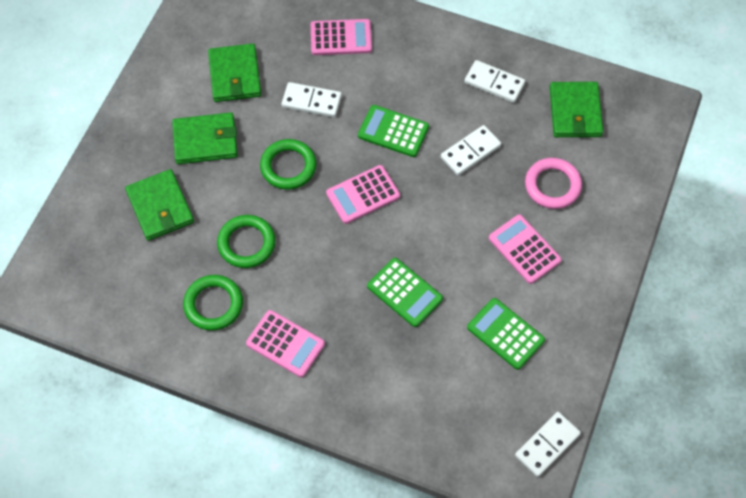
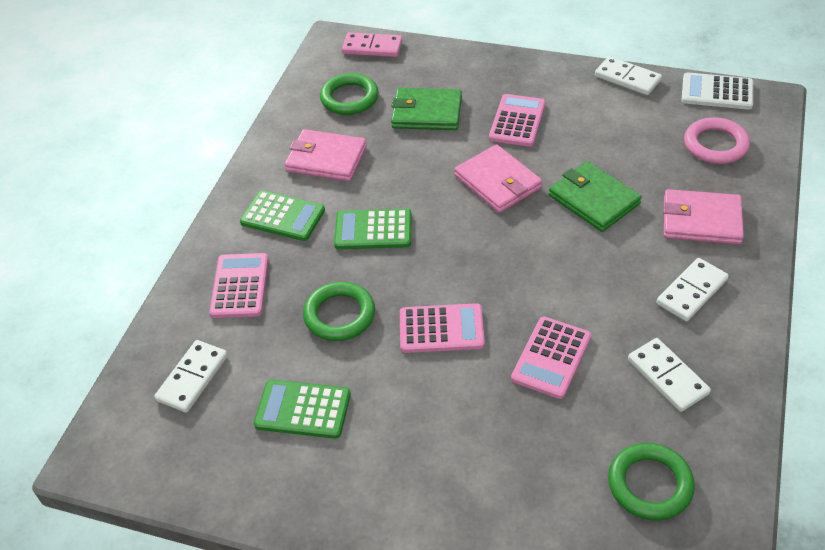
green wallet: 4 -> 2
pink domino: 0 -> 1
pink wallet: 0 -> 3
white calculator: 0 -> 1

